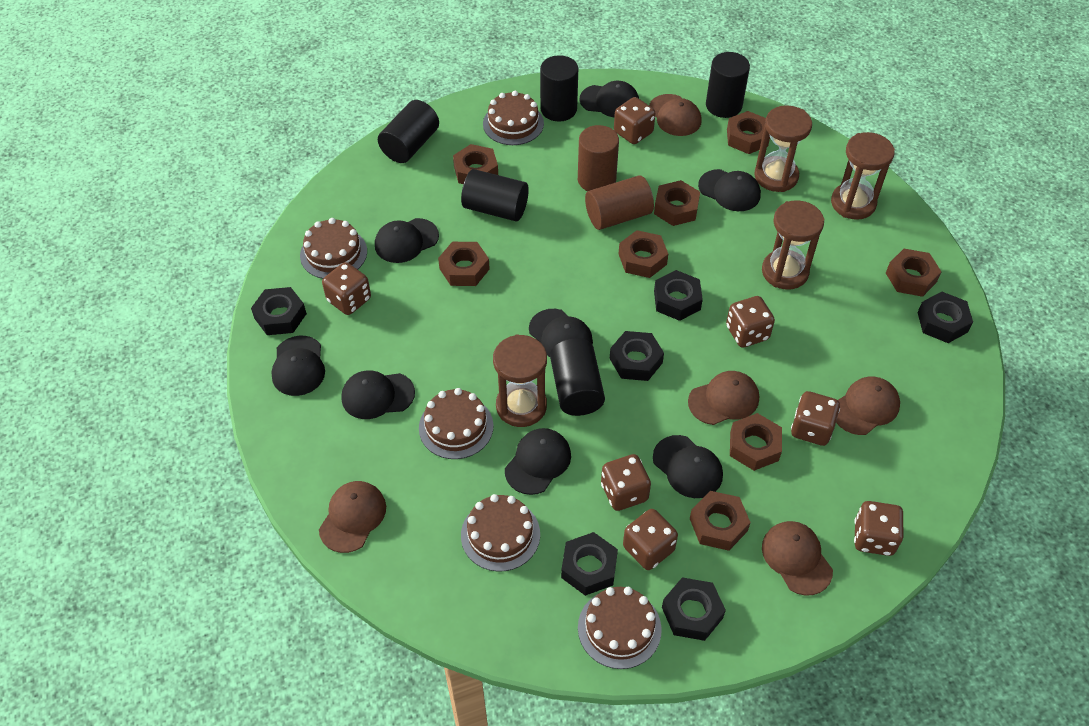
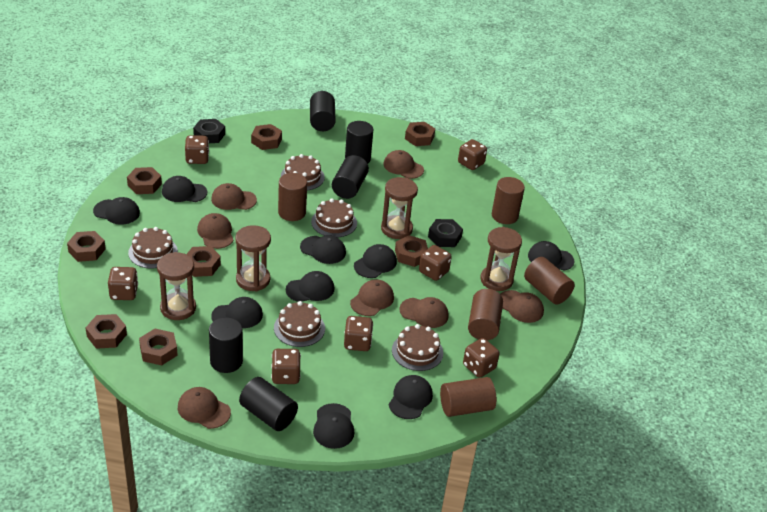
black cap: 8 -> 9
black nut: 6 -> 2
brown cap: 5 -> 7
brown cylinder: 2 -> 5

